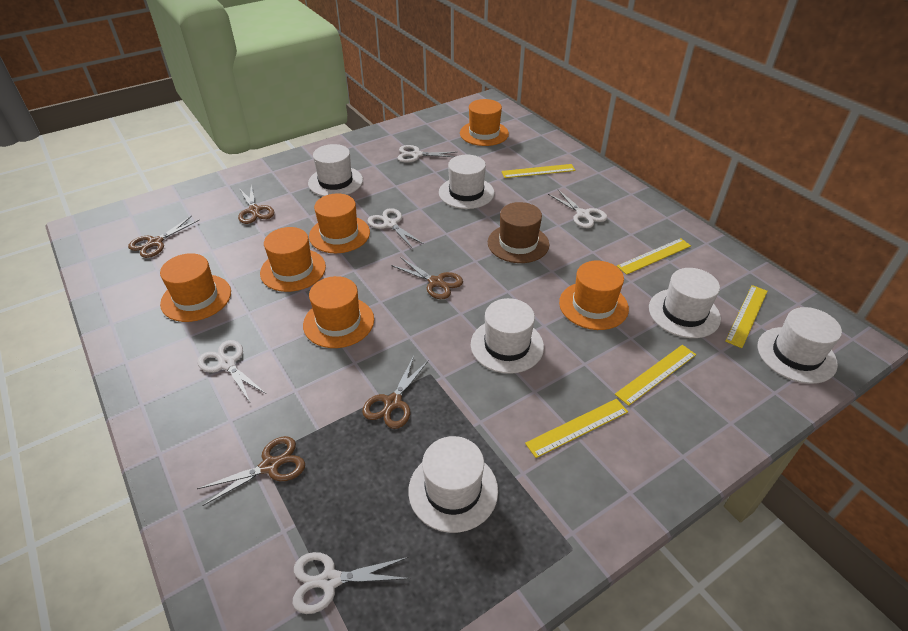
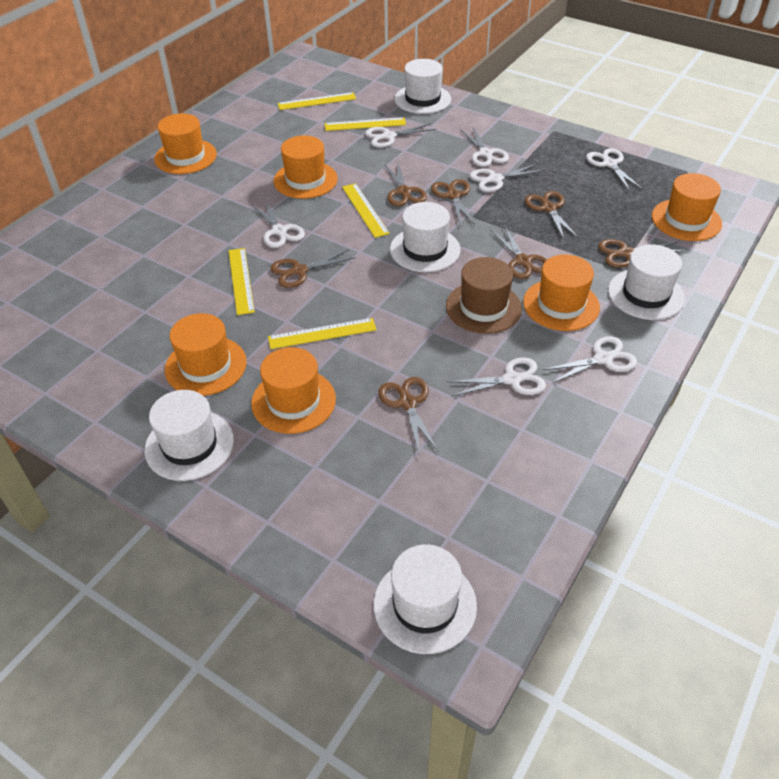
brown scissors: 5 -> 7
white hat: 6 -> 5
white scissors: 5 -> 7

